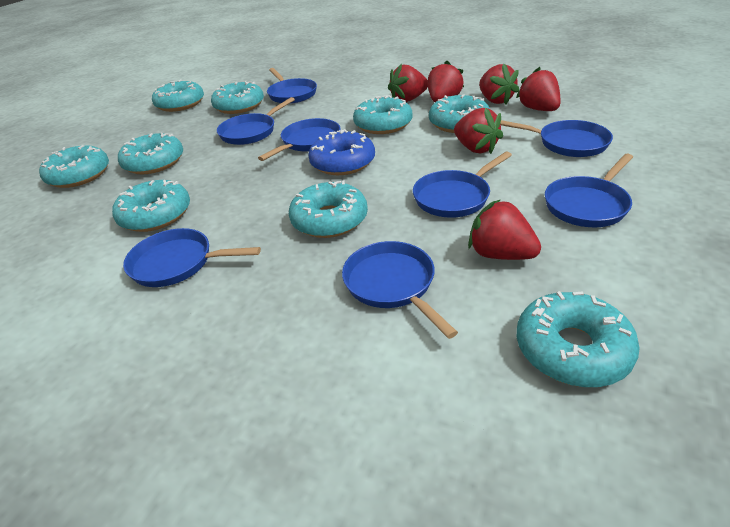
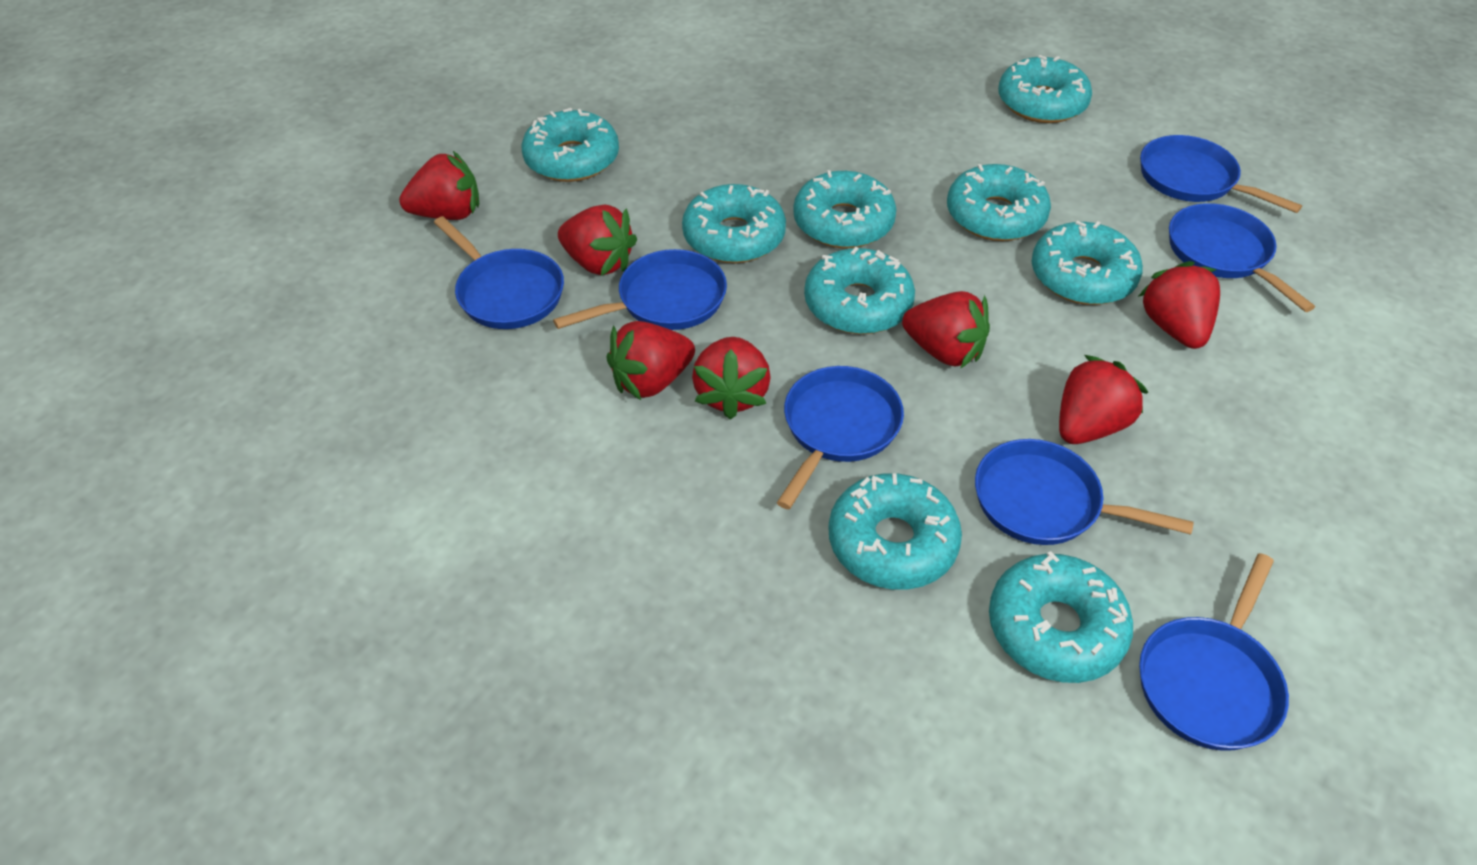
blue donut: 1 -> 0
blue pan: 8 -> 7
red strawberry: 6 -> 7

